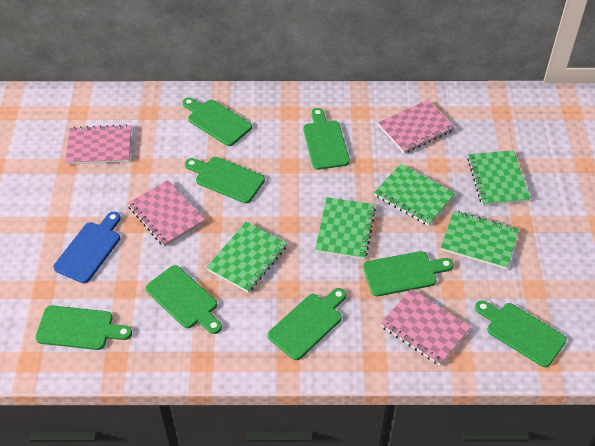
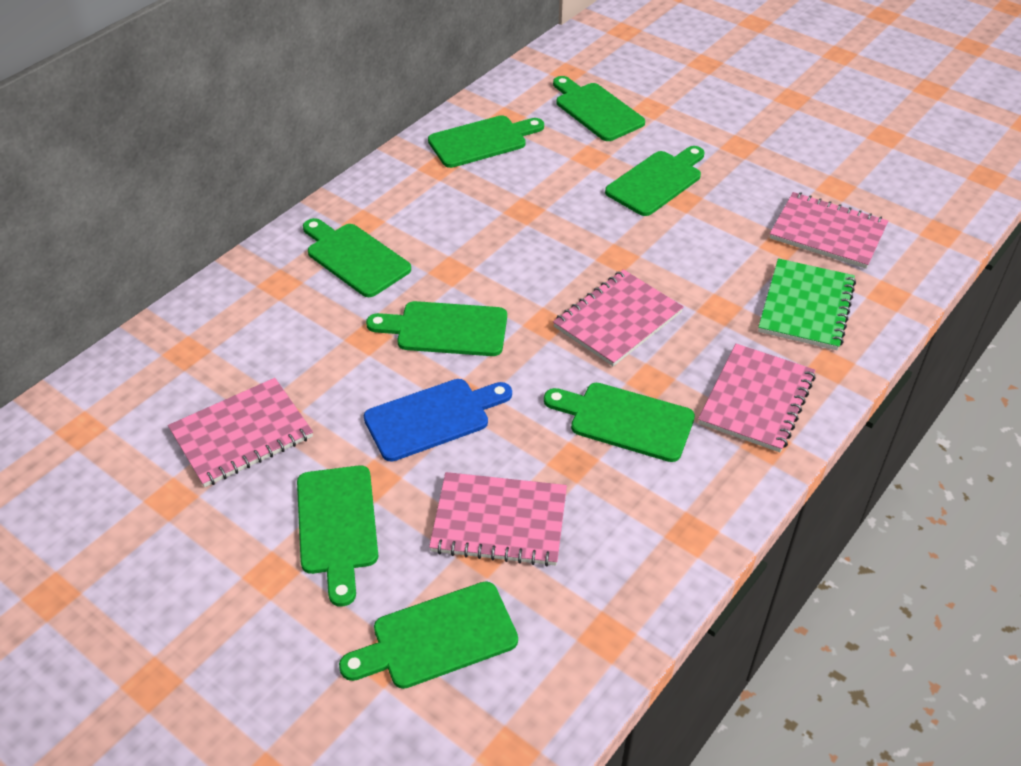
green notebook: 5 -> 1
pink notebook: 4 -> 5

